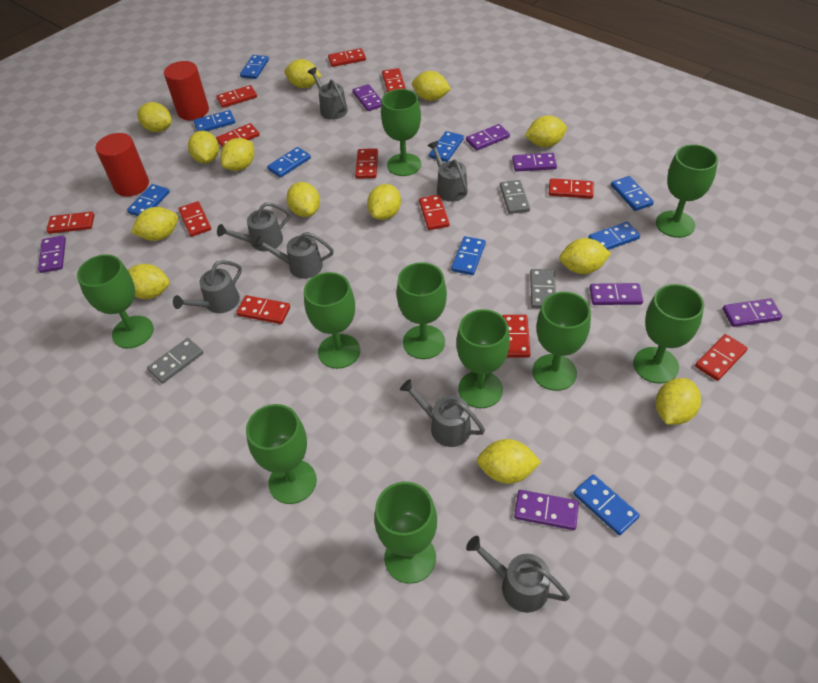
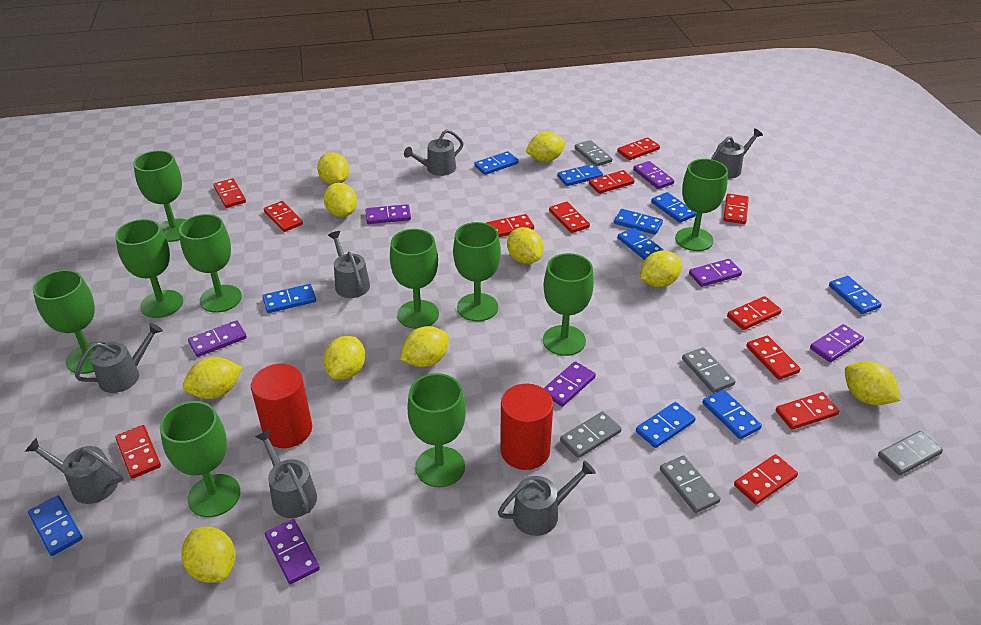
blue domino: 9 -> 10
grey domino: 3 -> 5
yellow lemon: 13 -> 10

